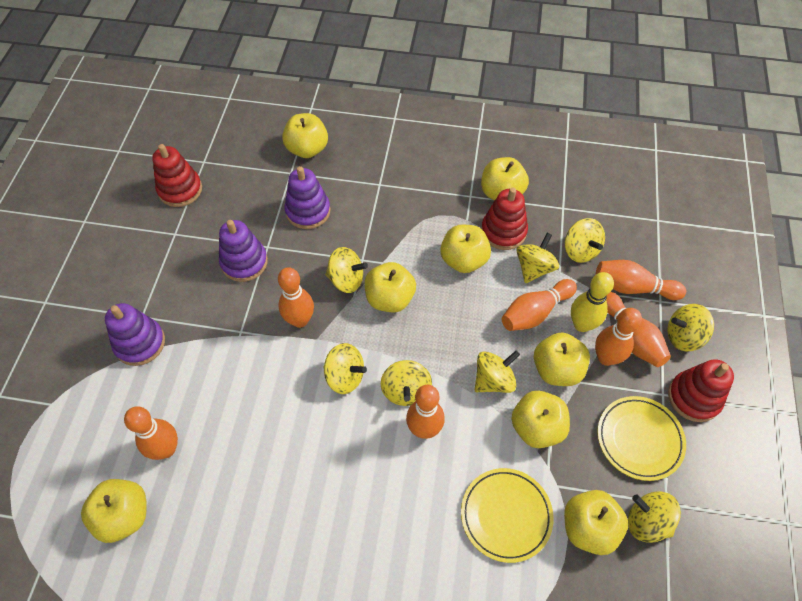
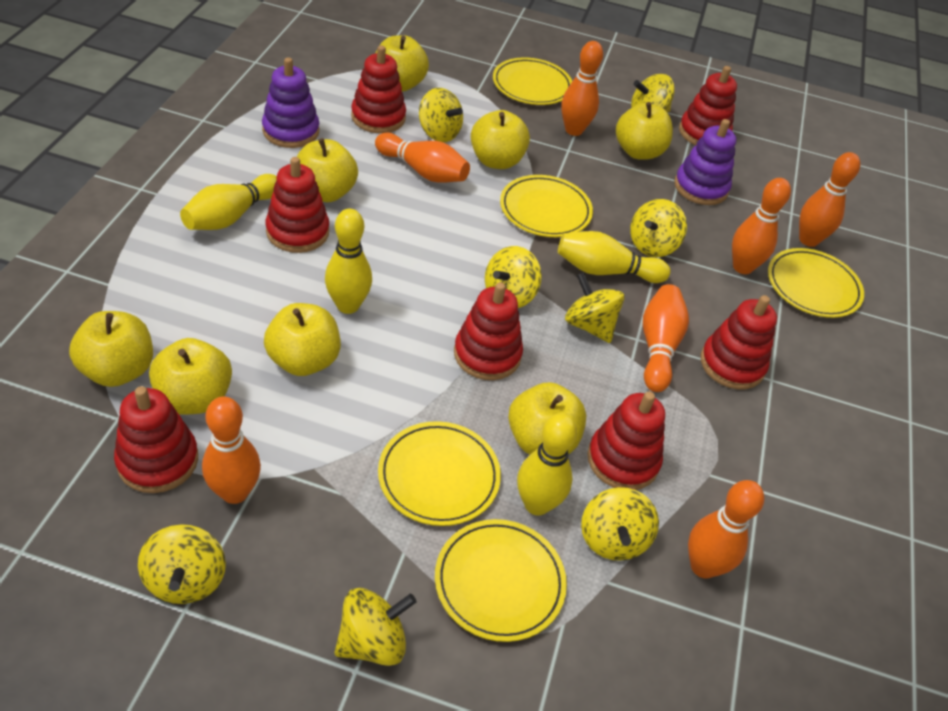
purple stacking toy: 3 -> 2
red stacking toy: 3 -> 7
yellow bowling pin: 1 -> 4
yellow plate: 2 -> 5

